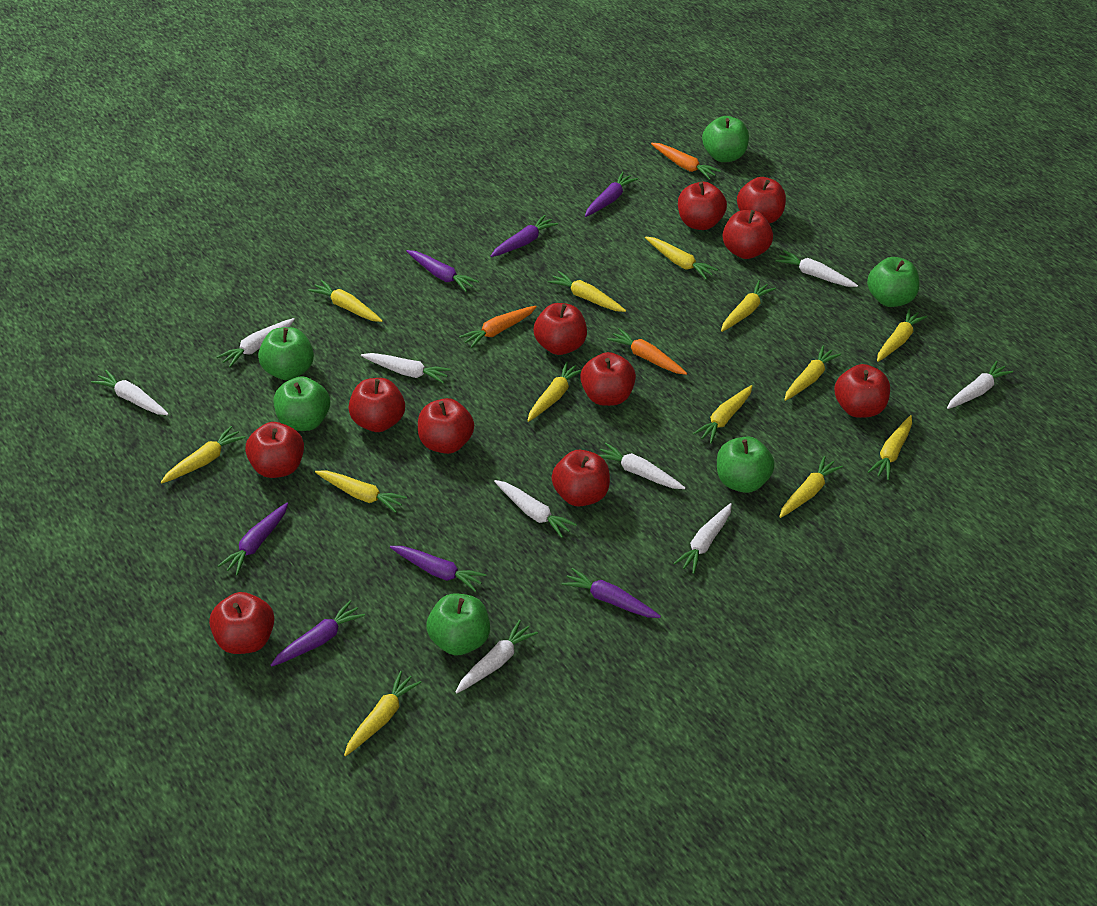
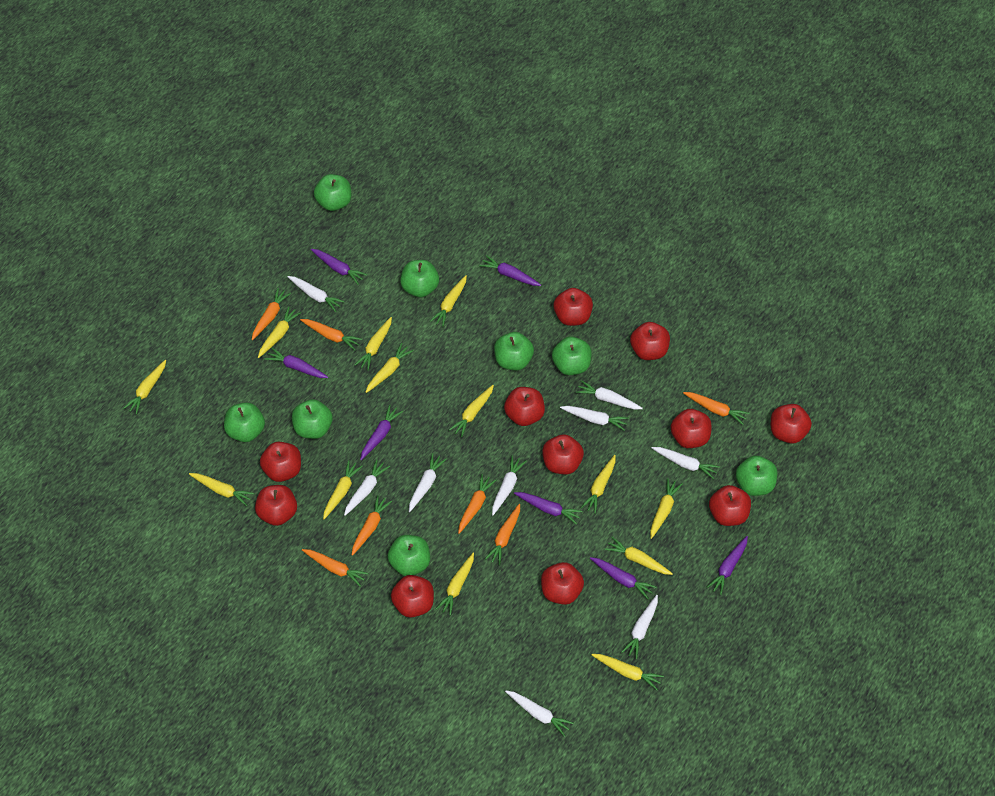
green apple: 6 -> 8
orange carrot: 3 -> 7

